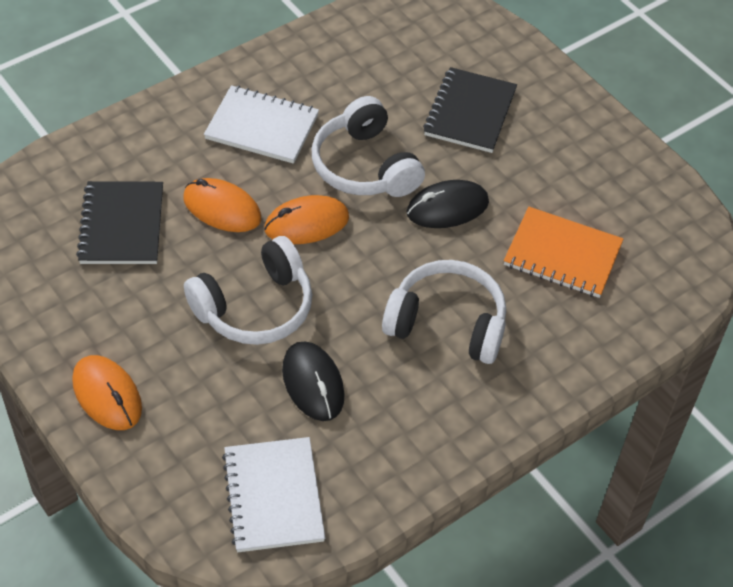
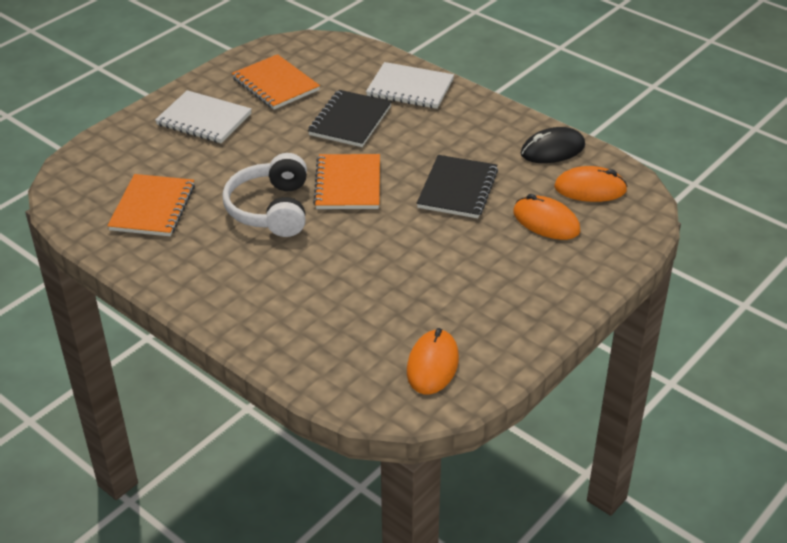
black mouse: 2 -> 1
orange notebook: 1 -> 3
white headphones: 3 -> 1

